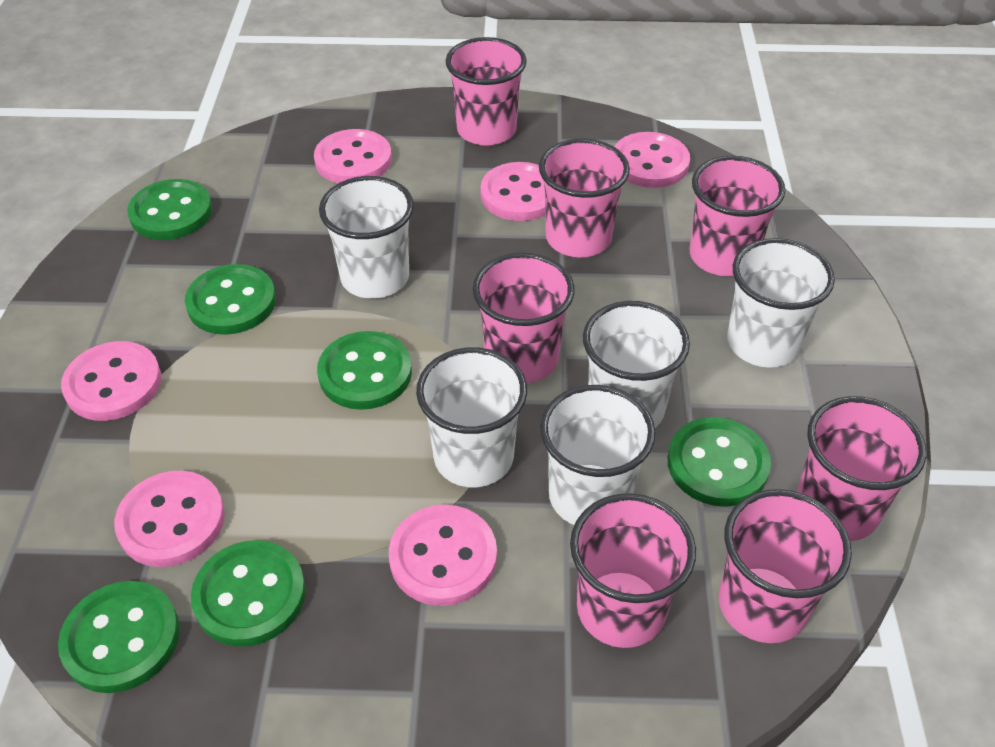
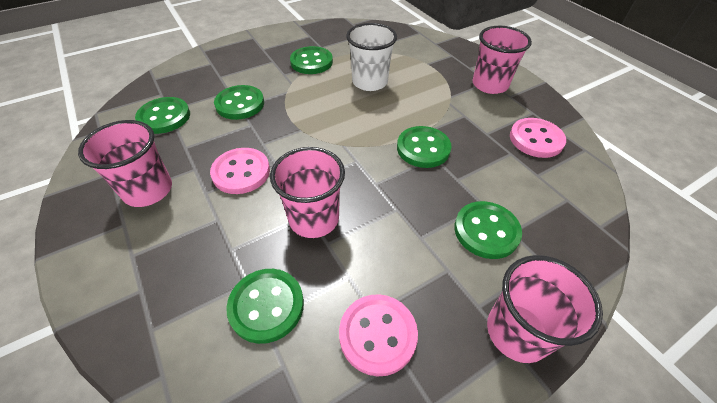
pink button: 6 -> 3
pink cup: 7 -> 4
white cup: 5 -> 1

